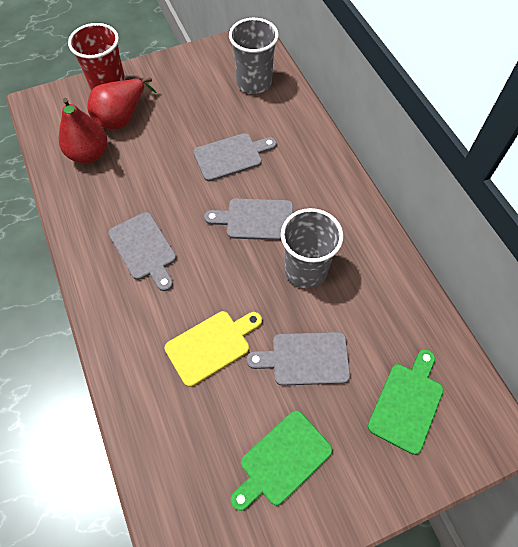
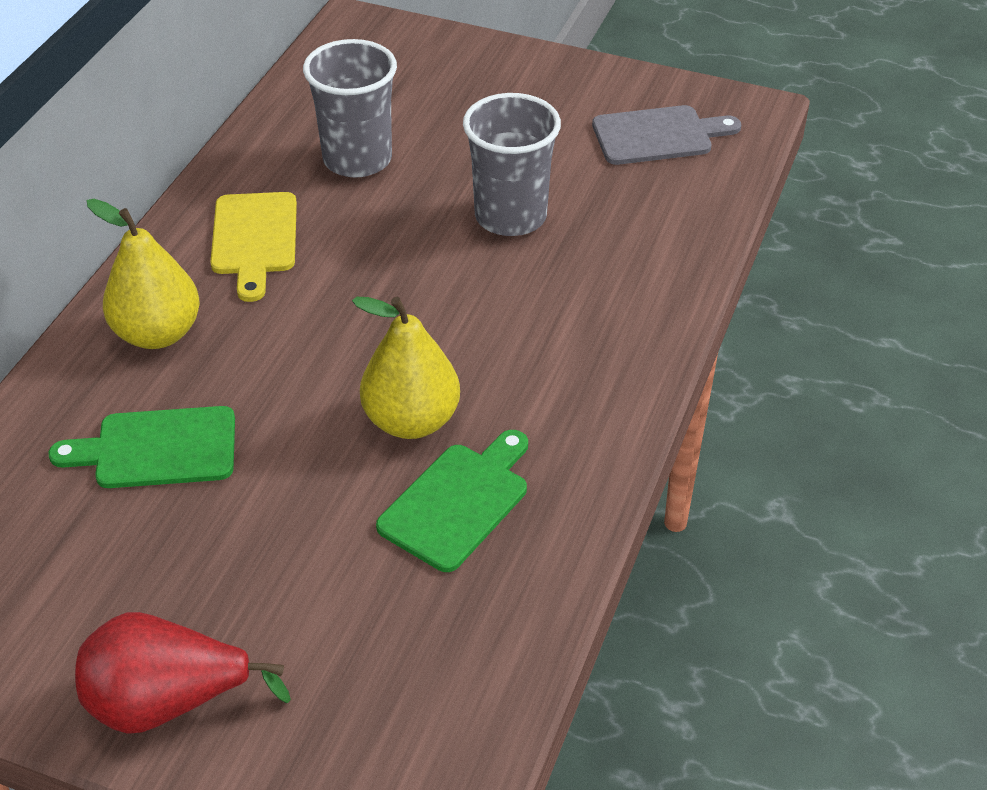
grey cutting board: 4 -> 1
red cup: 1 -> 0
red pear: 2 -> 1
yellow pear: 0 -> 2

